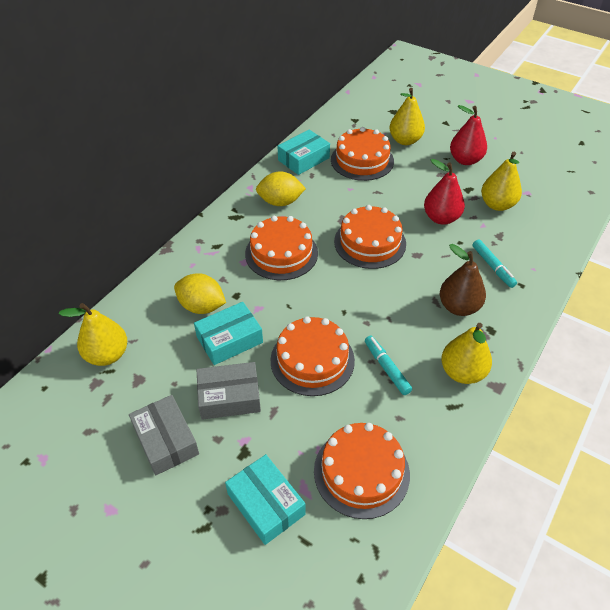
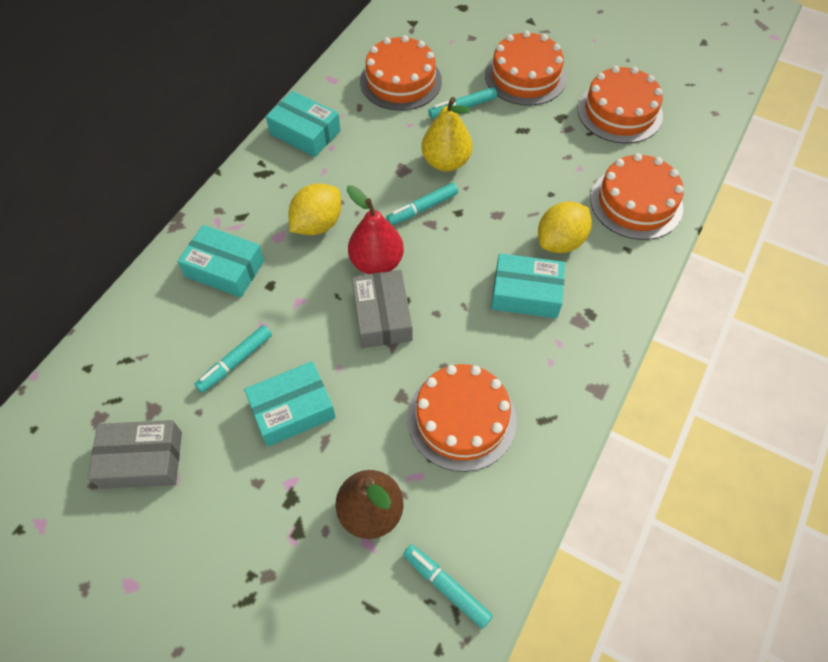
red pear: 2 -> 1
turquoise box: 3 -> 4
turquoise marker: 2 -> 4
yellow pear: 4 -> 1

